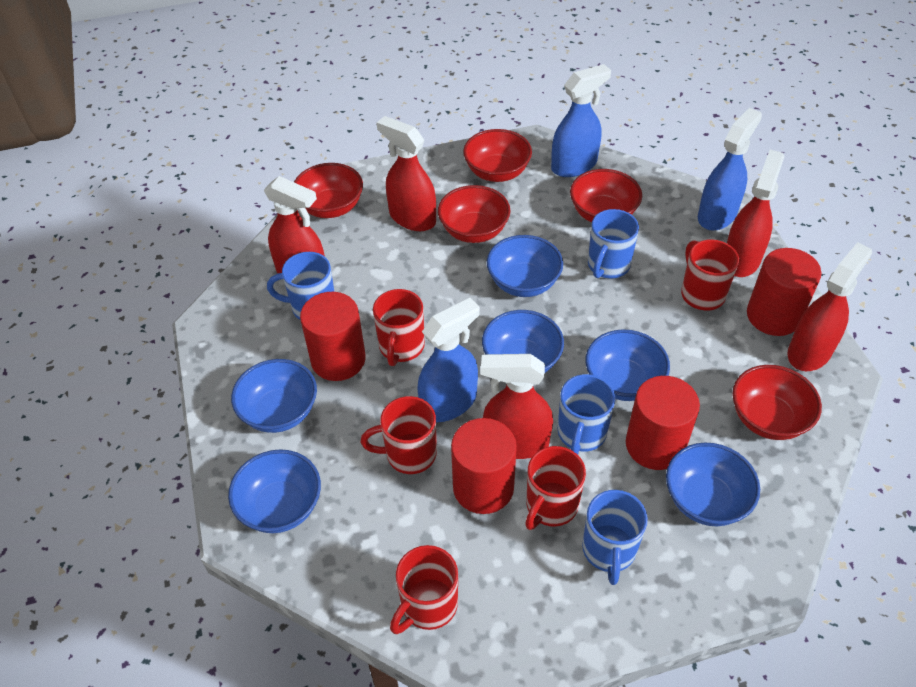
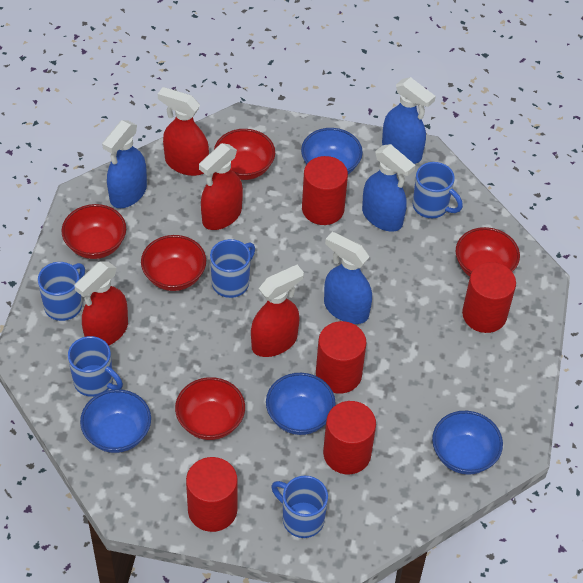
blue bowl: 6 -> 4
blue mug: 4 -> 5
blue spray bottle: 3 -> 4
red cylinder: 4 -> 5
red mug: 5 -> 0
red spray bottle: 5 -> 4

